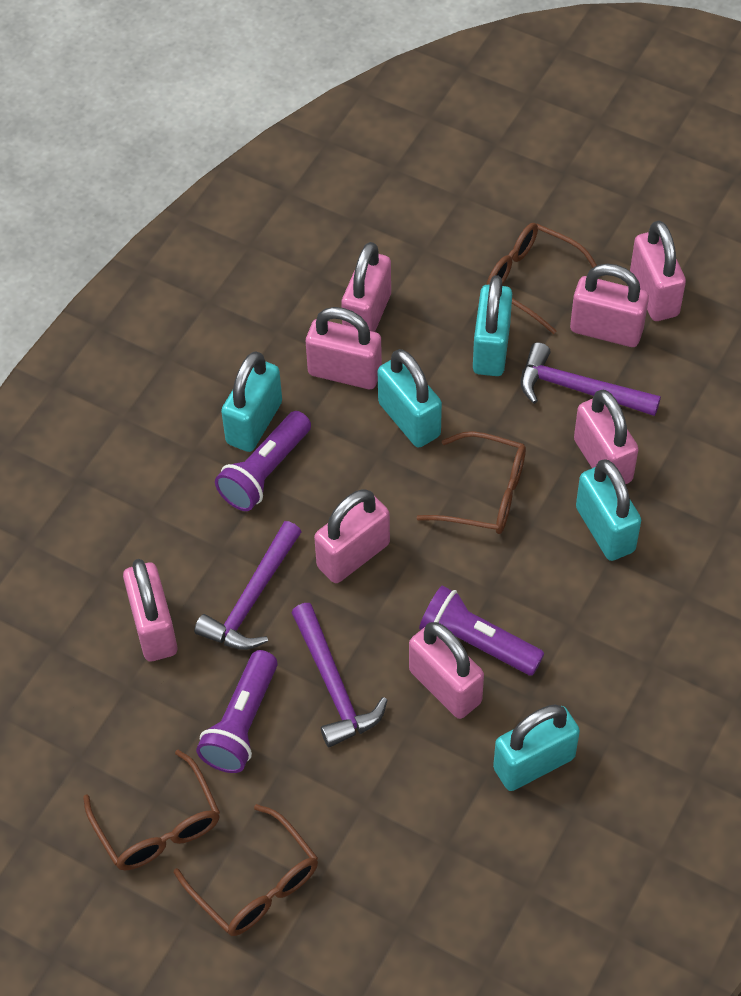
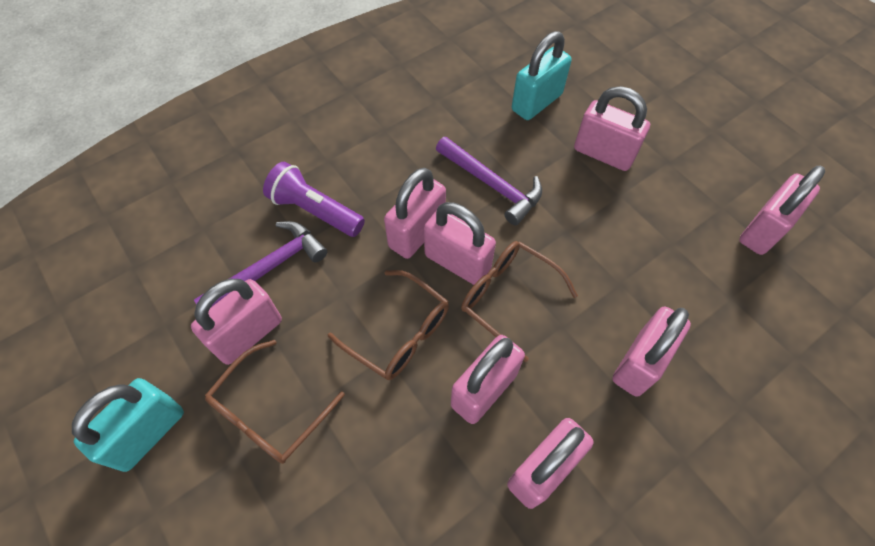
brown glasses: 4 -> 3
purple flashlight: 3 -> 1
purple hammer: 3 -> 2
turquoise padlock: 5 -> 2

